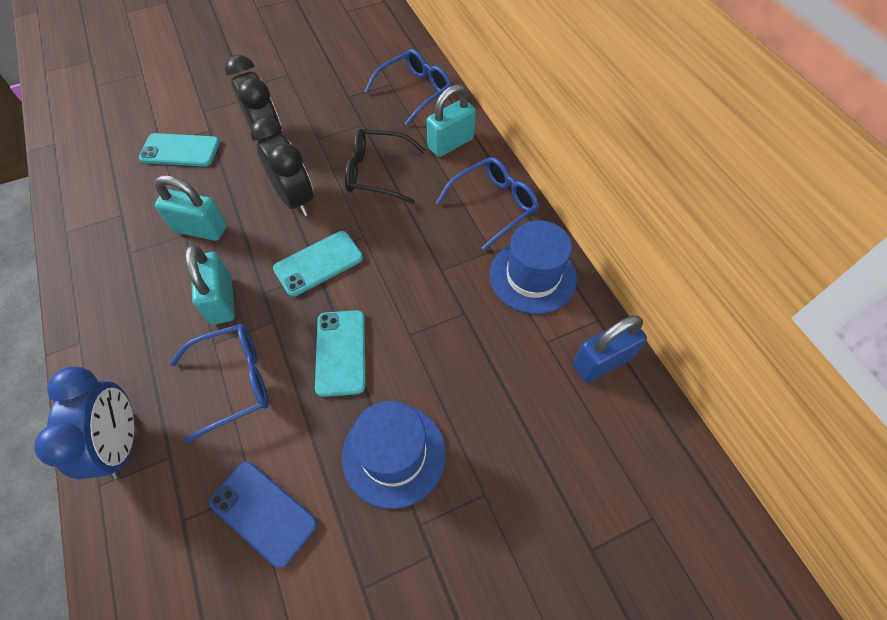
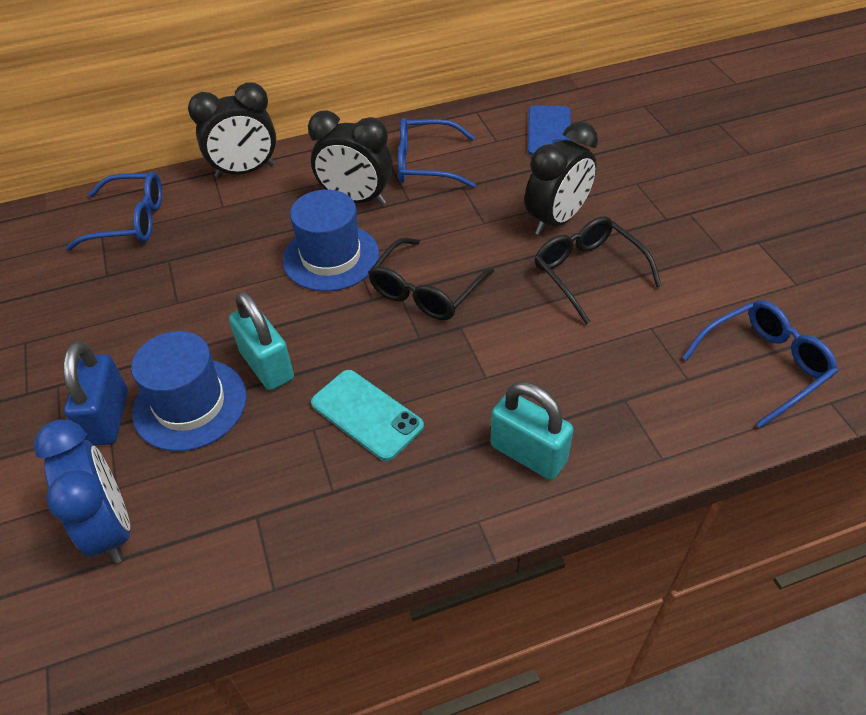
black clock: 2 -> 3
black glasses: 1 -> 2
turquoise padlock: 3 -> 2
turquoise phone: 3 -> 1

